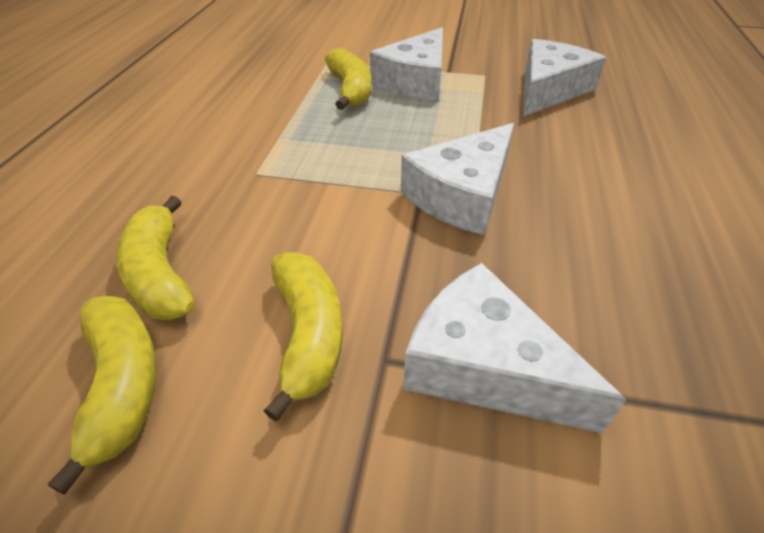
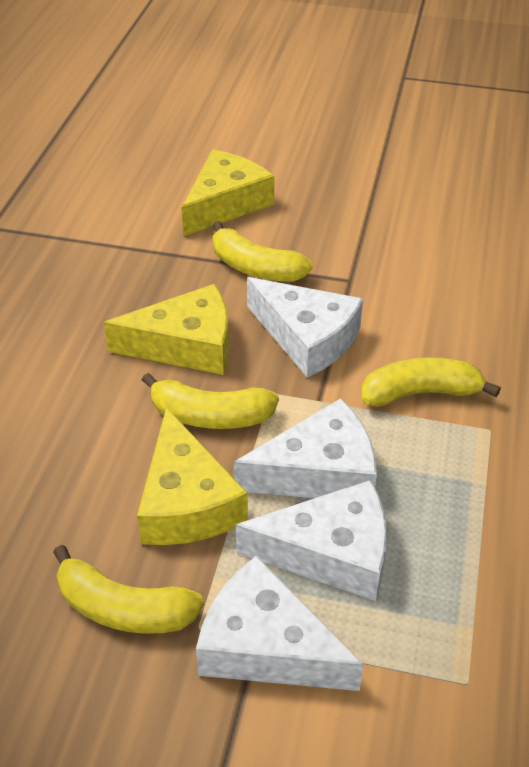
yellow cheese: 0 -> 3

